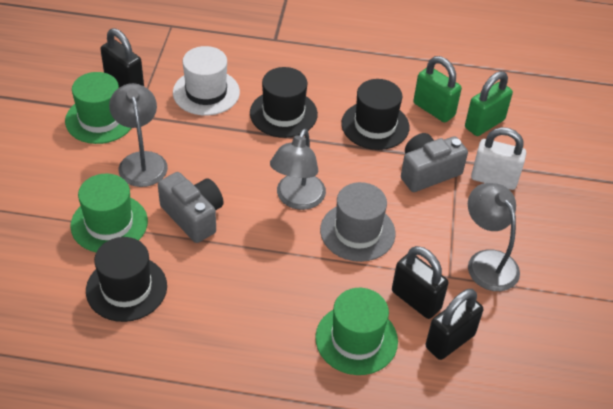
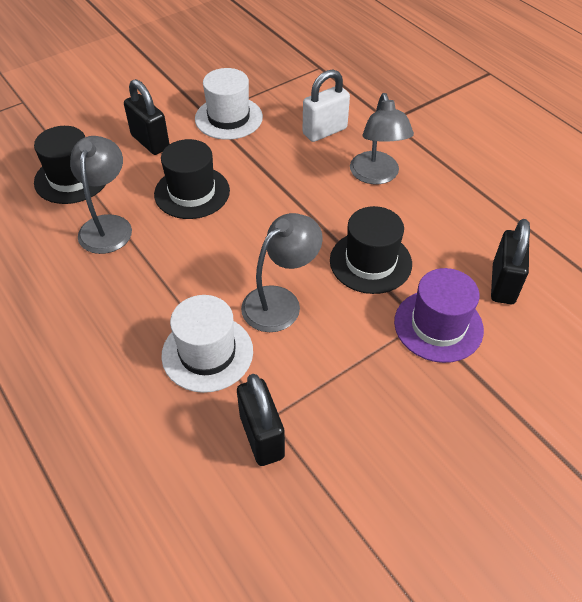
green hat: 3 -> 0
green padlock: 2 -> 0
grey camera: 2 -> 0
grey hat: 1 -> 0
purple hat: 0 -> 1
white hat: 1 -> 2

